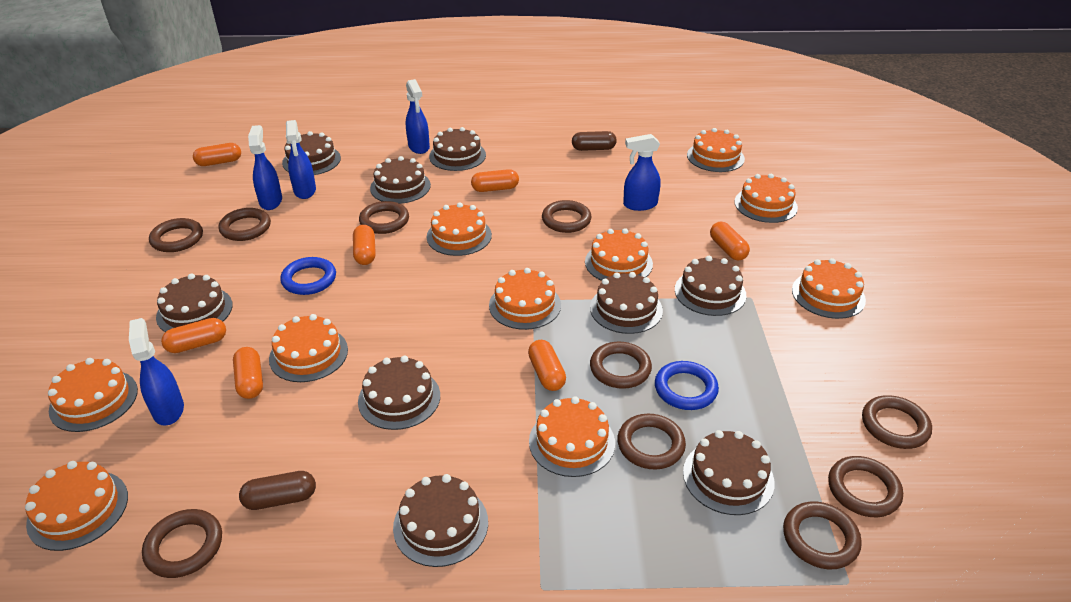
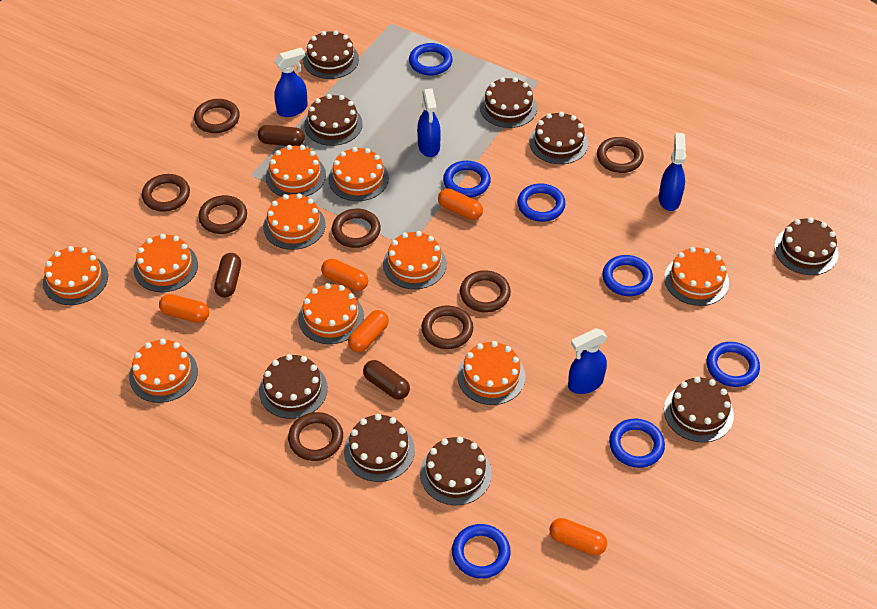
blue ring: 2 -> 7
blue spray bottle: 5 -> 4
brown capsule: 2 -> 3
brown ring: 10 -> 8
orange capsule: 7 -> 5

